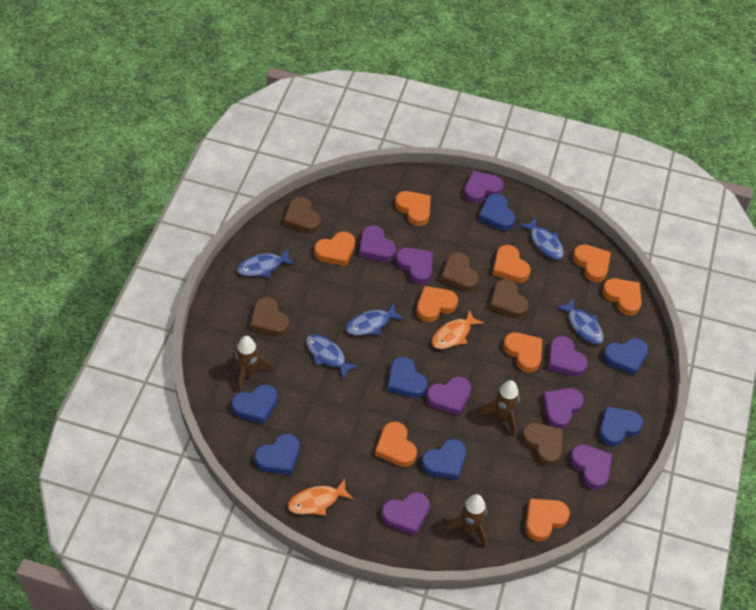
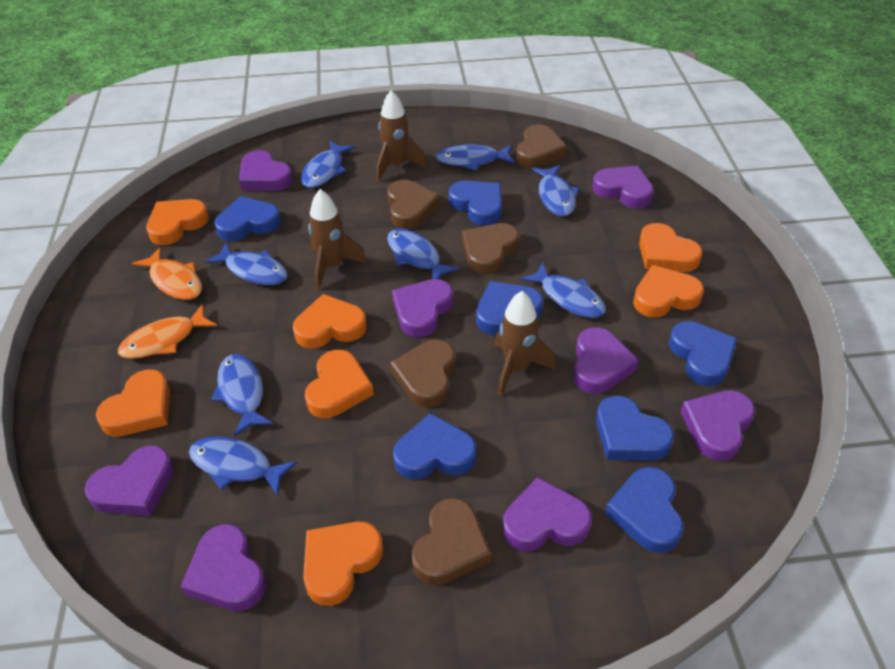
blue fish: 5 -> 8
orange heart: 9 -> 7

